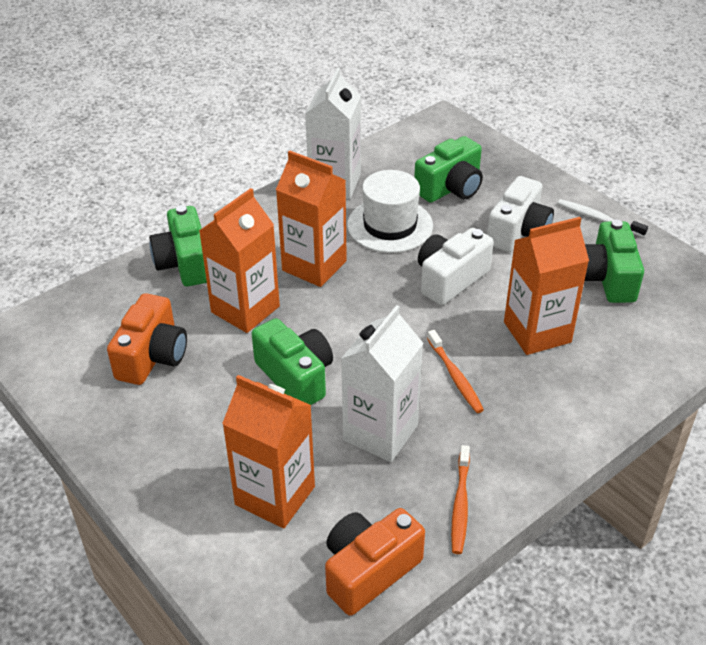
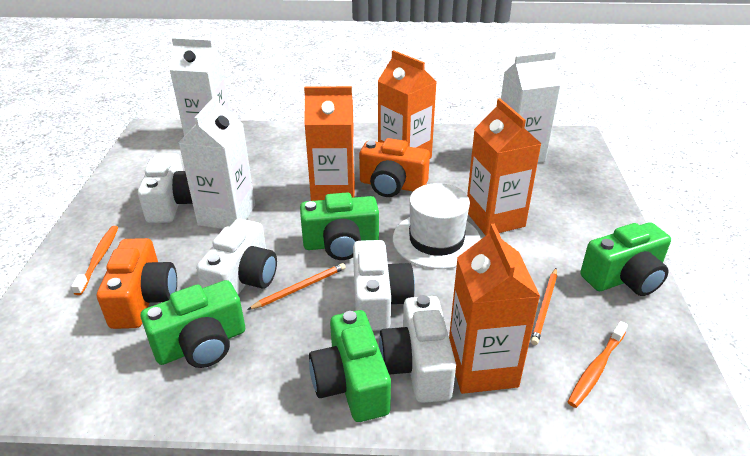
orange pencil: 0 -> 2
white camera: 2 -> 4
white carton: 2 -> 3
white toothbrush: 1 -> 0

